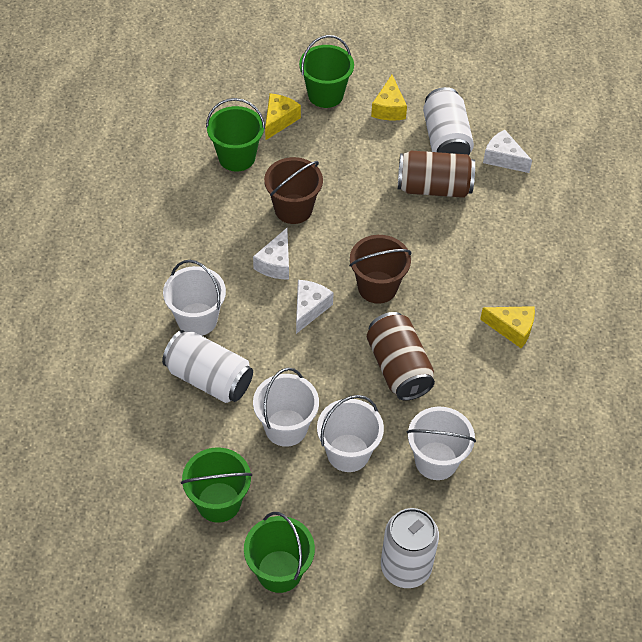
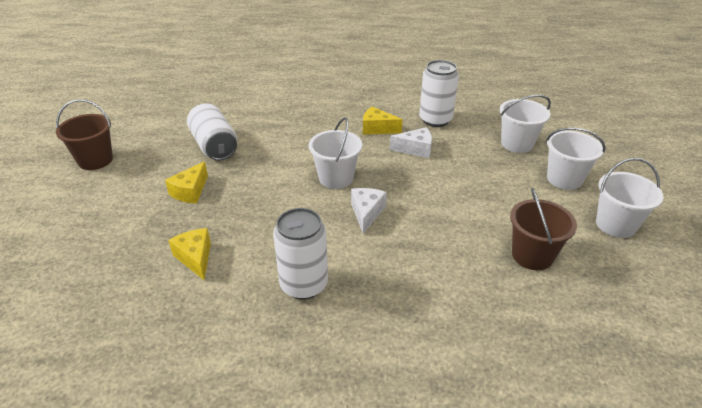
brown can: 2 -> 0
green bucket: 4 -> 0
white cheese: 3 -> 2

